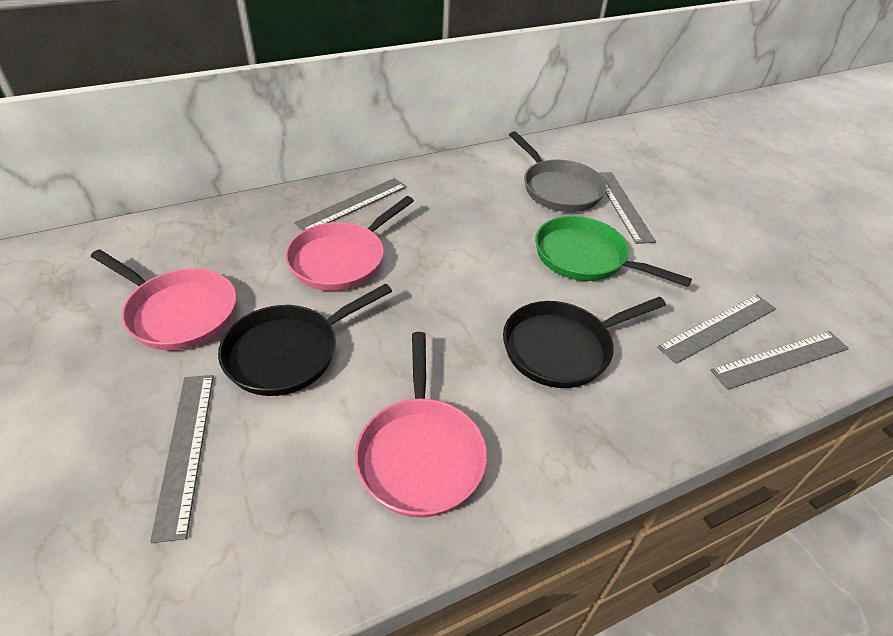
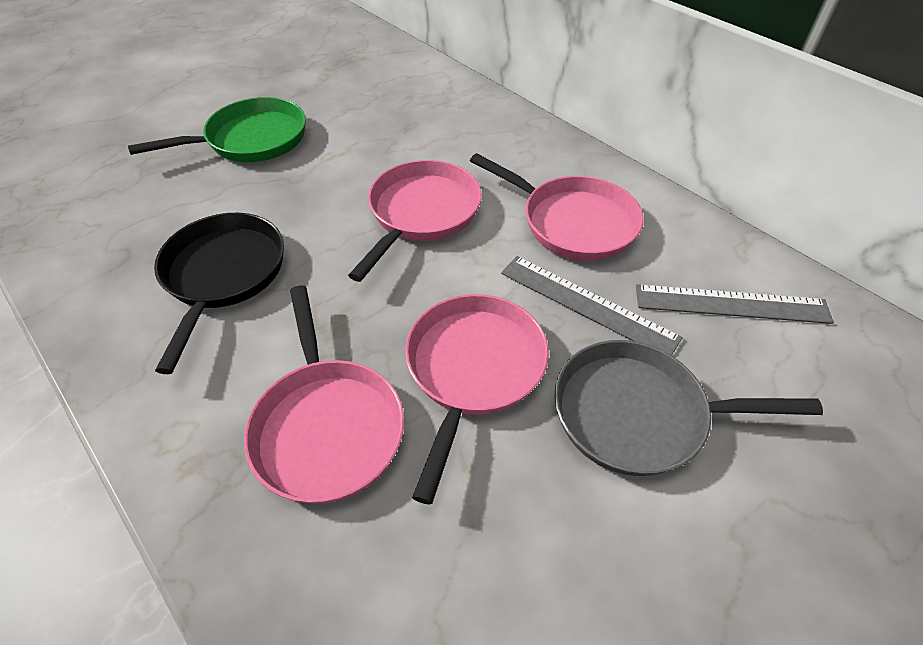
black pan: 2 -> 1
grey ruler: 5 -> 2
pink pan: 3 -> 4

